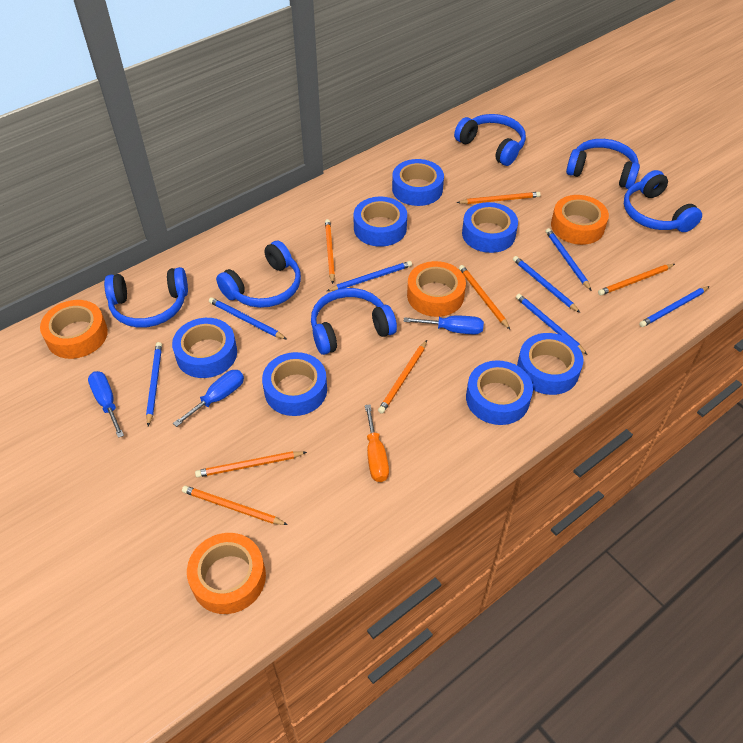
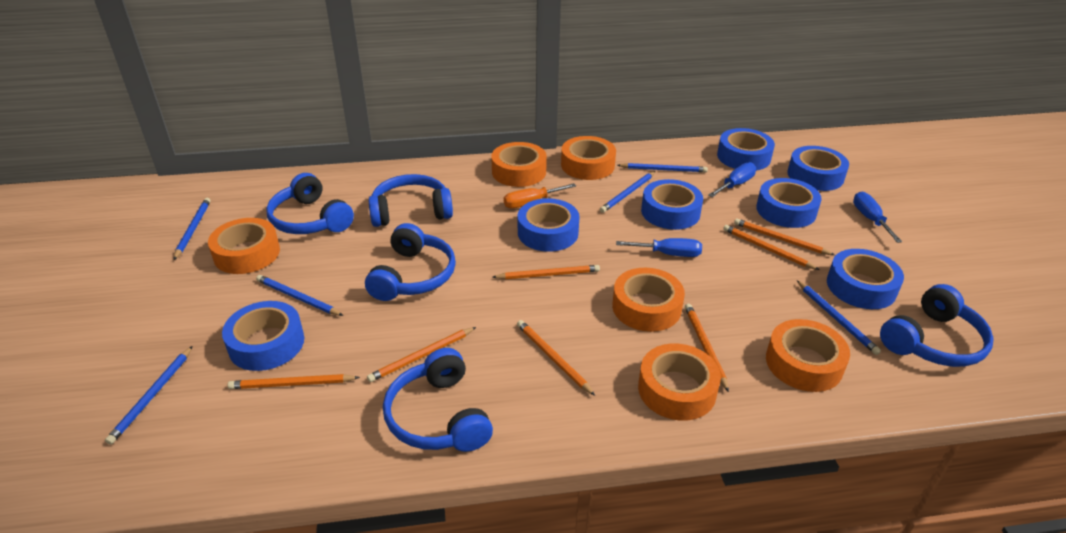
blue headphones: 6 -> 5
blue pencil: 7 -> 6
orange tape: 4 -> 6

